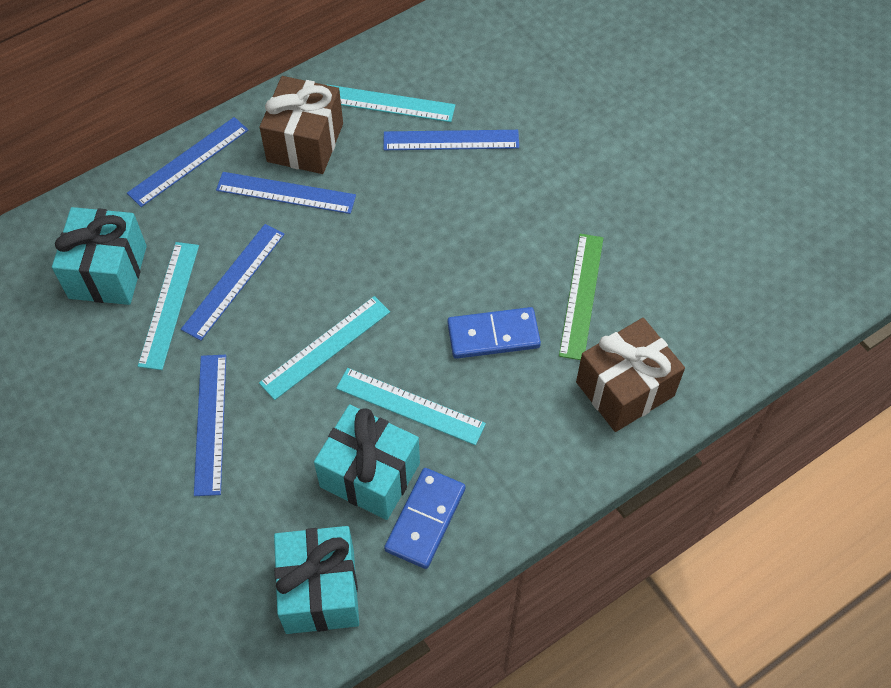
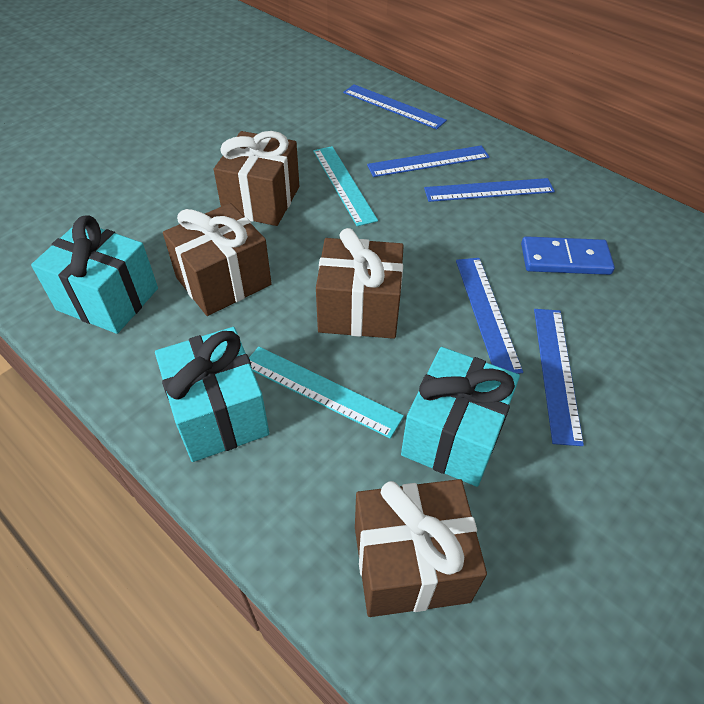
blue domino: 2 -> 1
brown gift: 2 -> 4
green ruler: 1 -> 0
turquoise ruler: 4 -> 2

